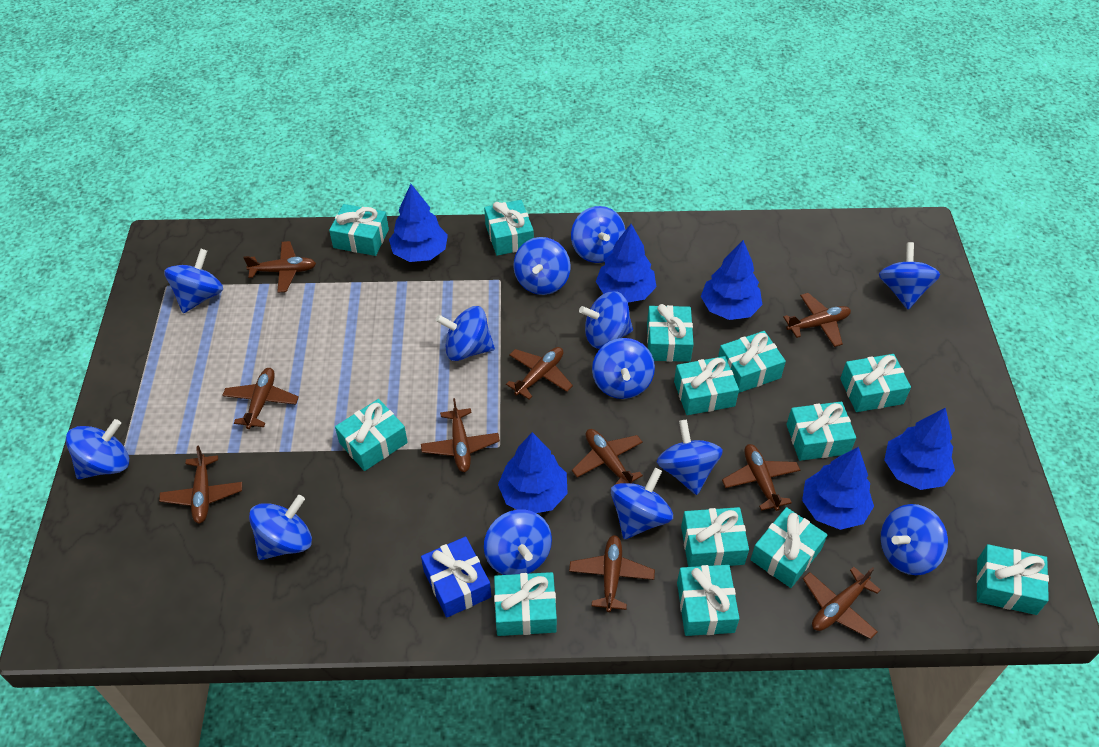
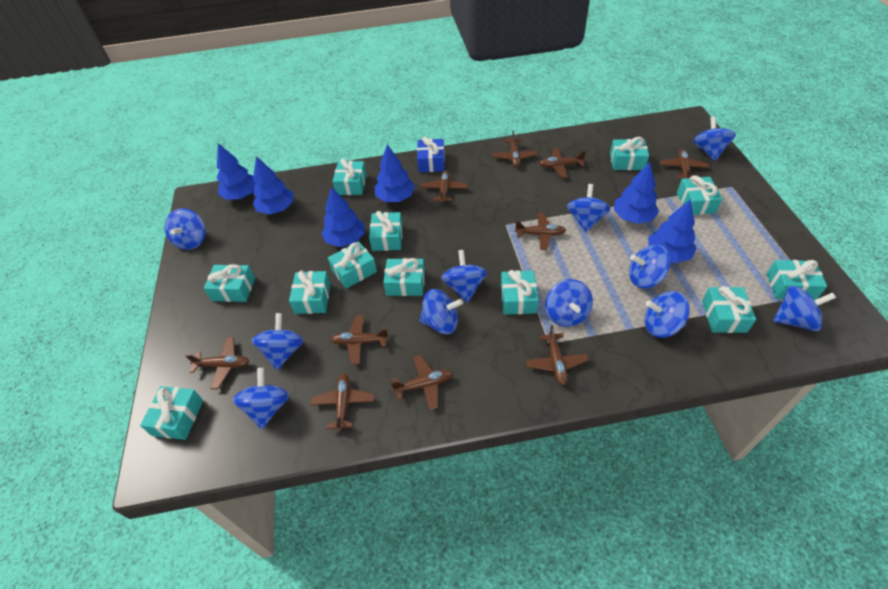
blue spinning top: 13 -> 11
turquoise gift: 13 -> 12

